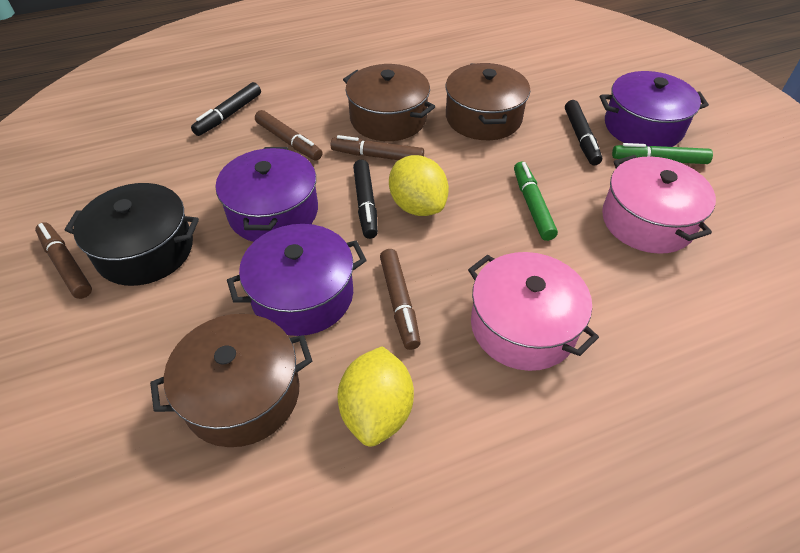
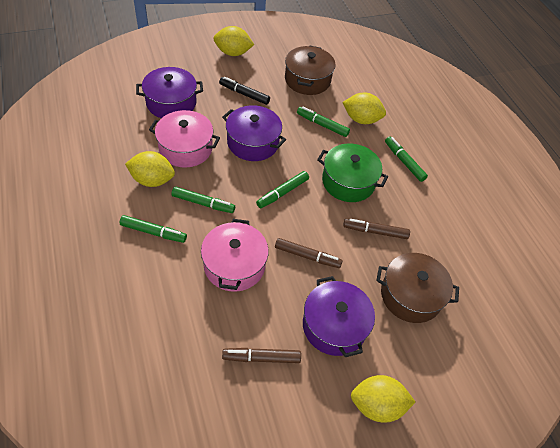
black marker: 3 -> 1
black pot: 1 -> 0
brown marker: 4 -> 3
brown pot: 3 -> 2
green marker: 2 -> 5
green pot: 0 -> 1
yellow lemon: 2 -> 4

